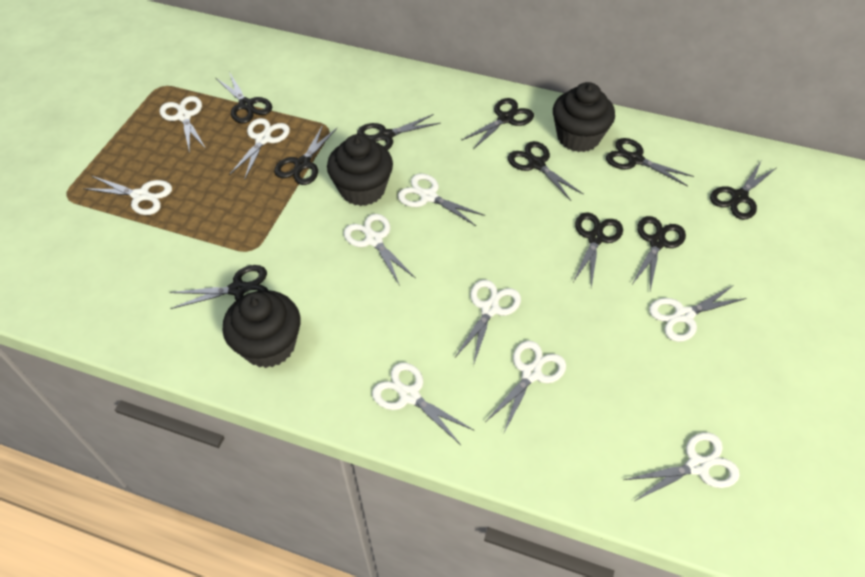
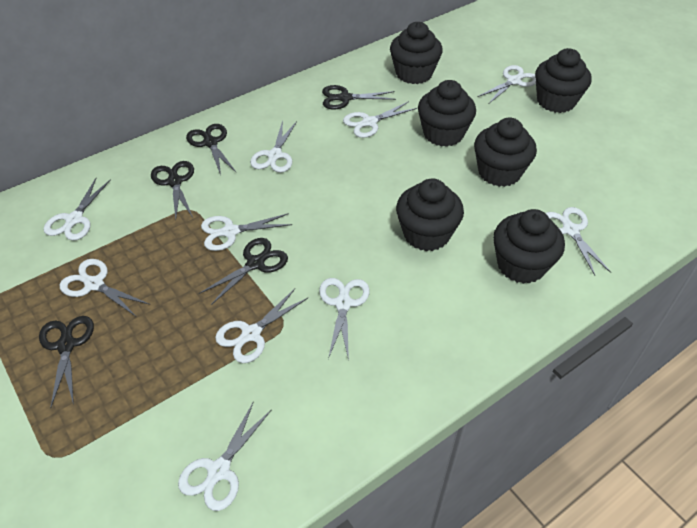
black cupcake: 3 -> 6
black scissors: 10 -> 5

